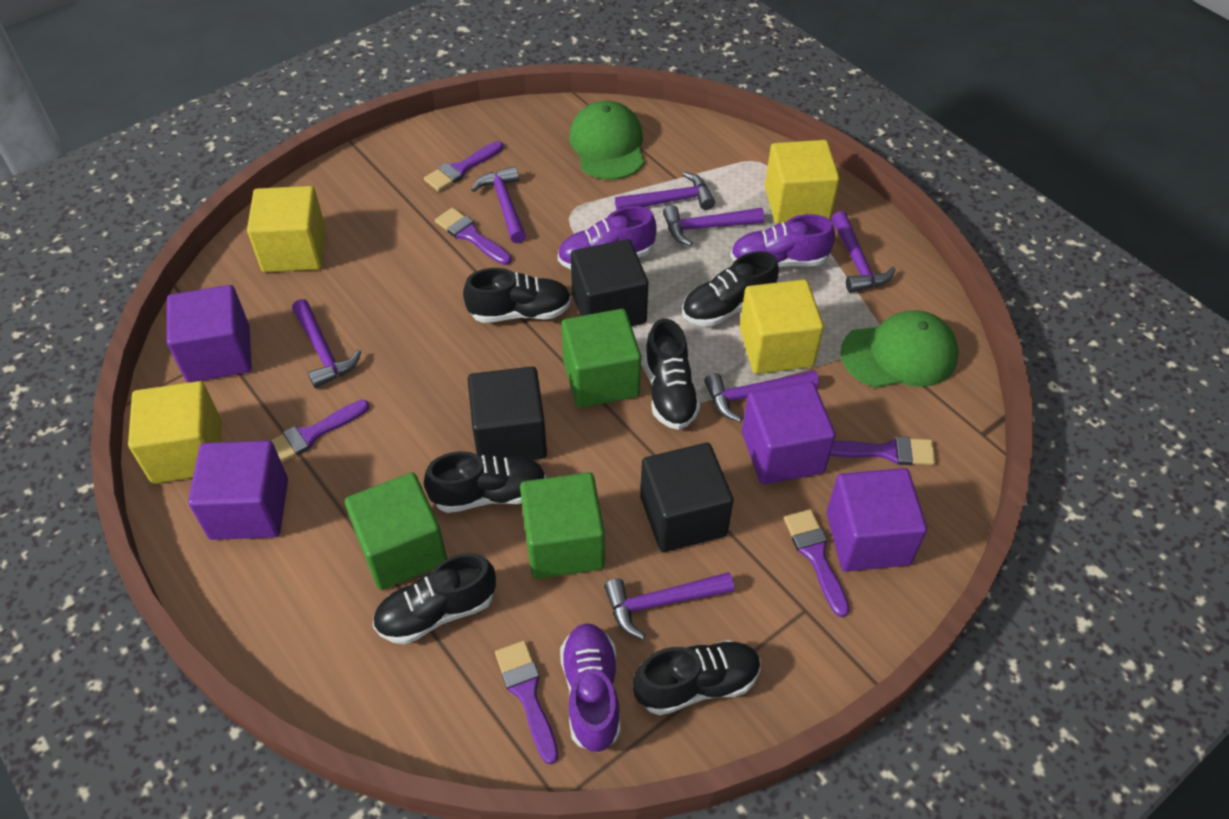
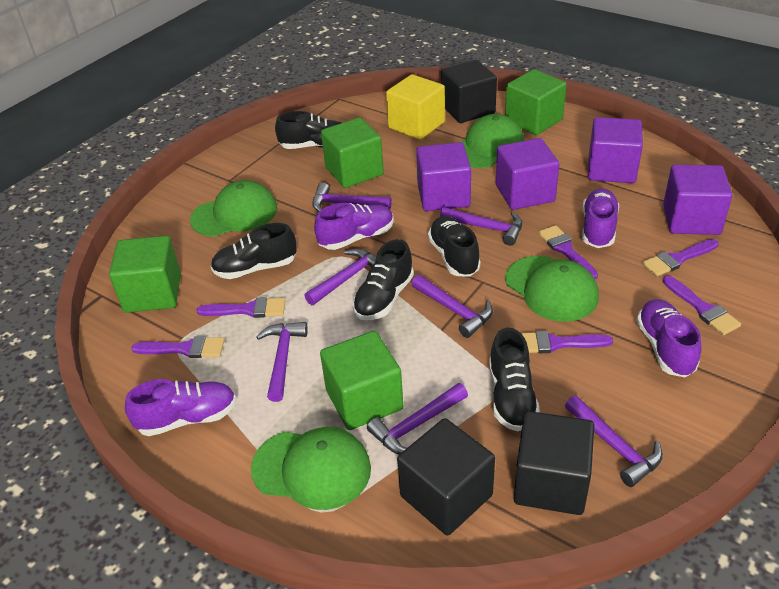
black shoe: 6 -> 5
green cap: 2 -> 4
green cube: 3 -> 4
purple shoe: 3 -> 4
yellow cube: 4 -> 1

